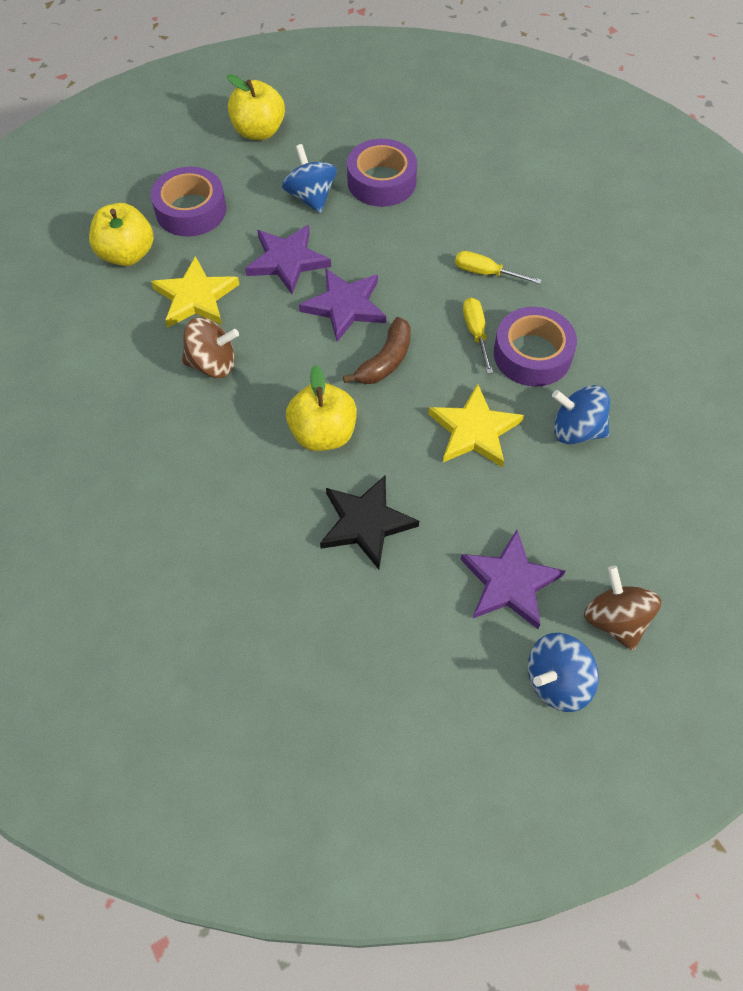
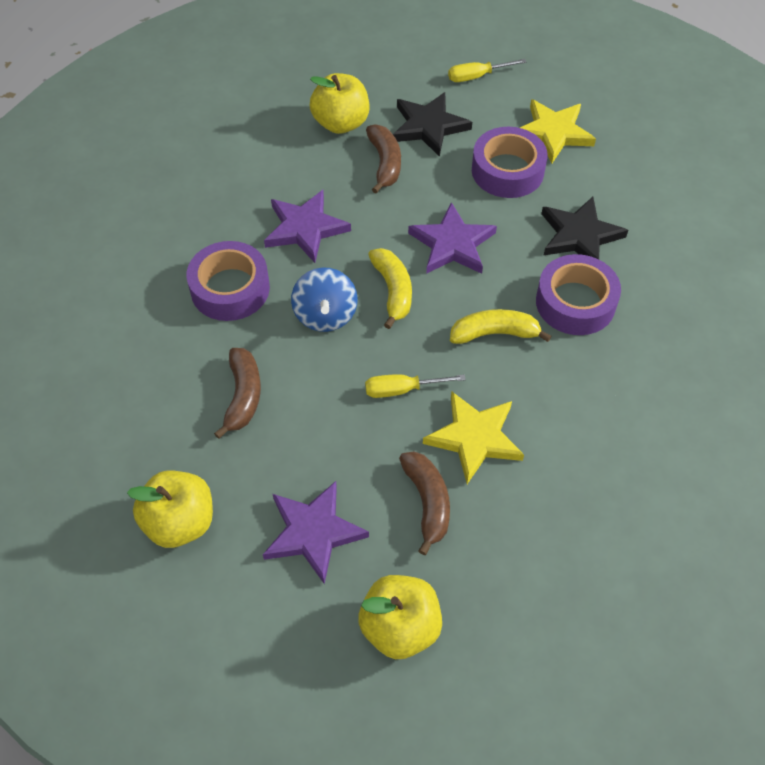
black star: 1 -> 2
blue spinning top: 3 -> 1
brown banana: 1 -> 3
brown spinning top: 2 -> 0
yellow banana: 0 -> 2

